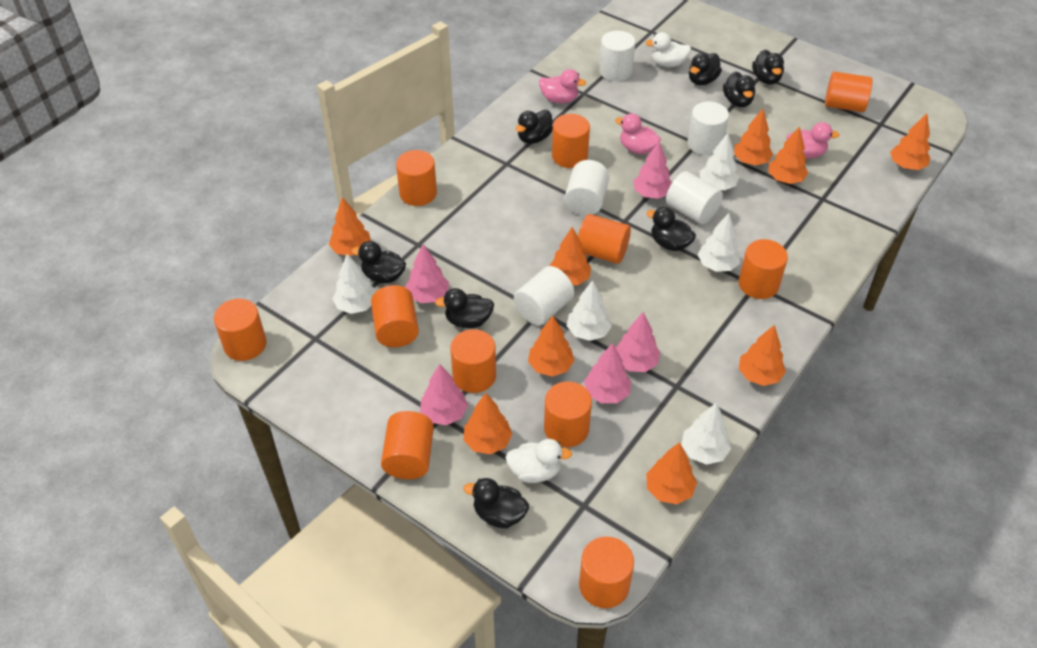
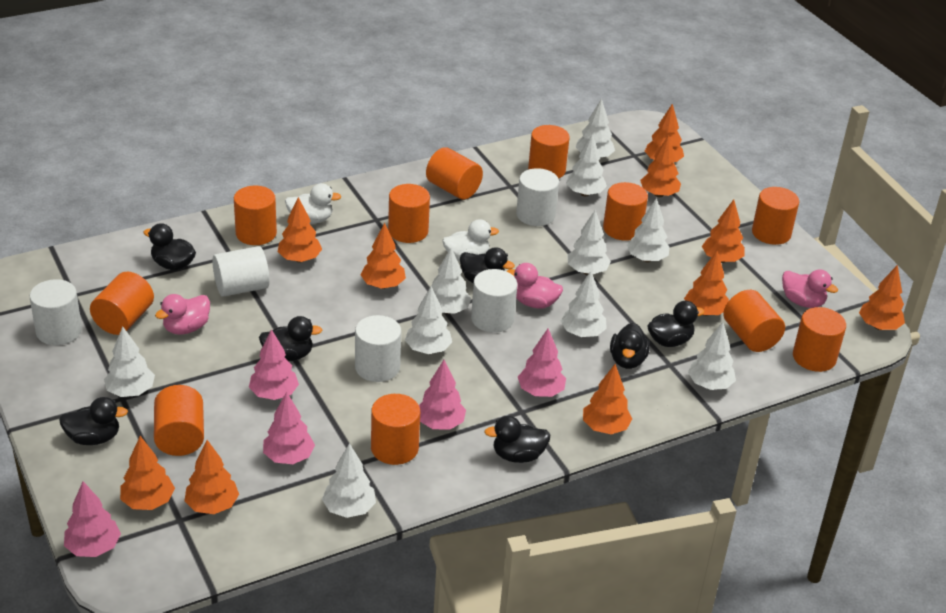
black duck: 8 -> 7
orange tree: 9 -> 10
white tree: 5 -> 10

